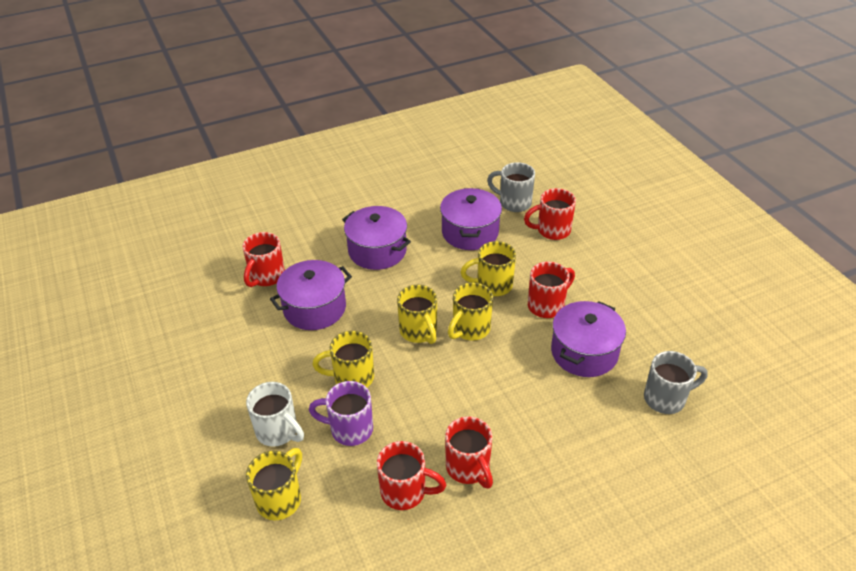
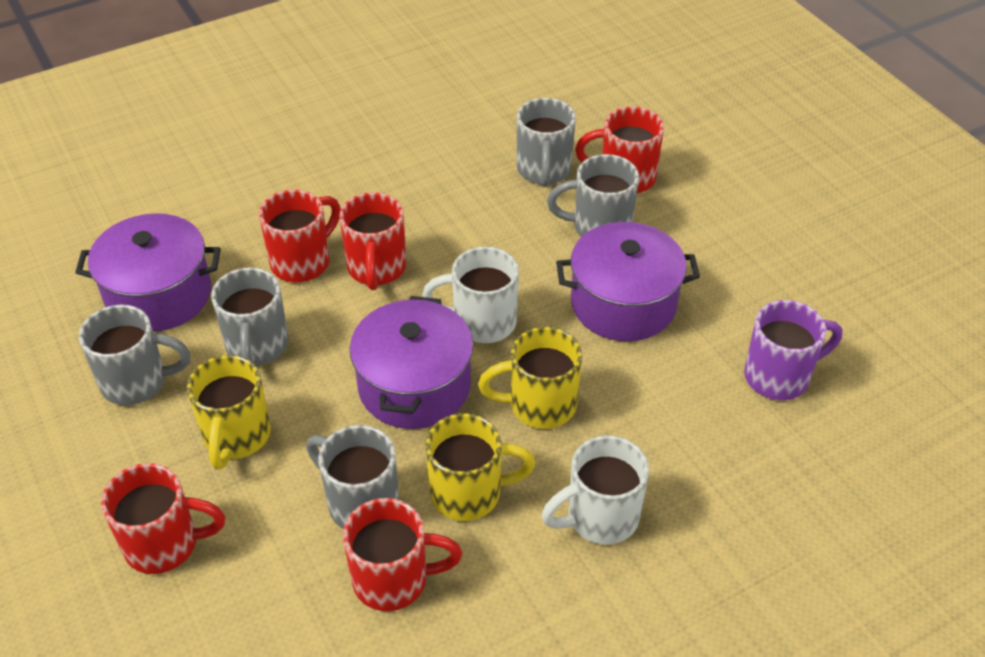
grey mug: 2 -> 5
purple pot: 4 -> 3
white mug: 1 -> 2
yellow mug: 5 -> 3

